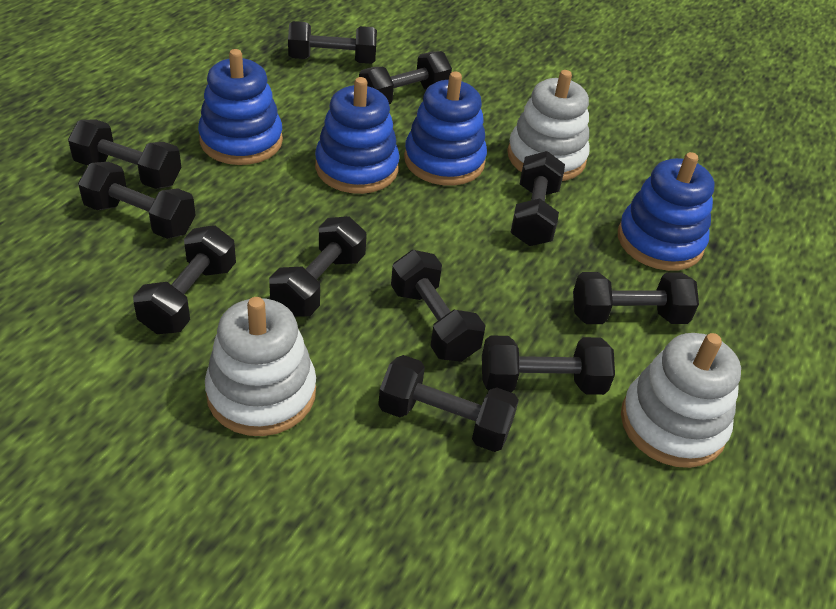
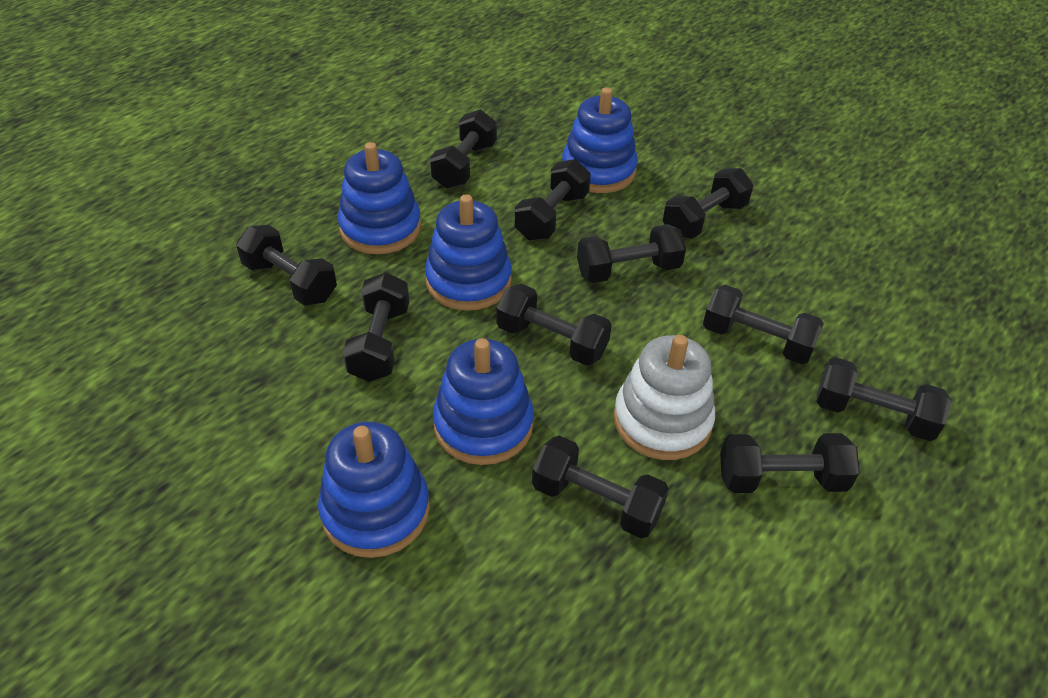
blue stacking toy: 4 -> 5
white stacking toy: 3 -> 1

